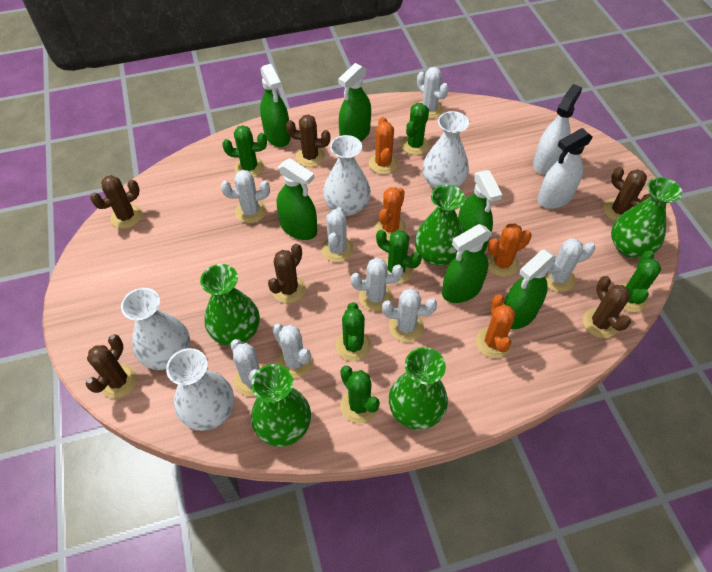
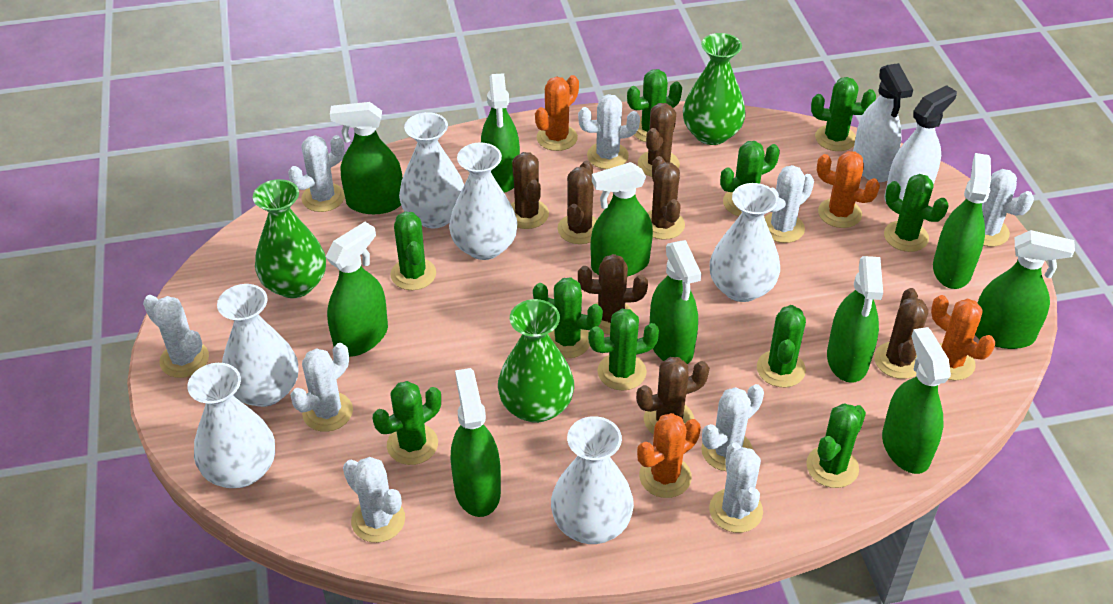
brown cactus: 6 -> 7
green cactus: 6 -> 10
green spray bottle: 6 -> 10
green vase: 5 -> 3
white cactus: 8 -> 9
white vase: 4 -> 6

